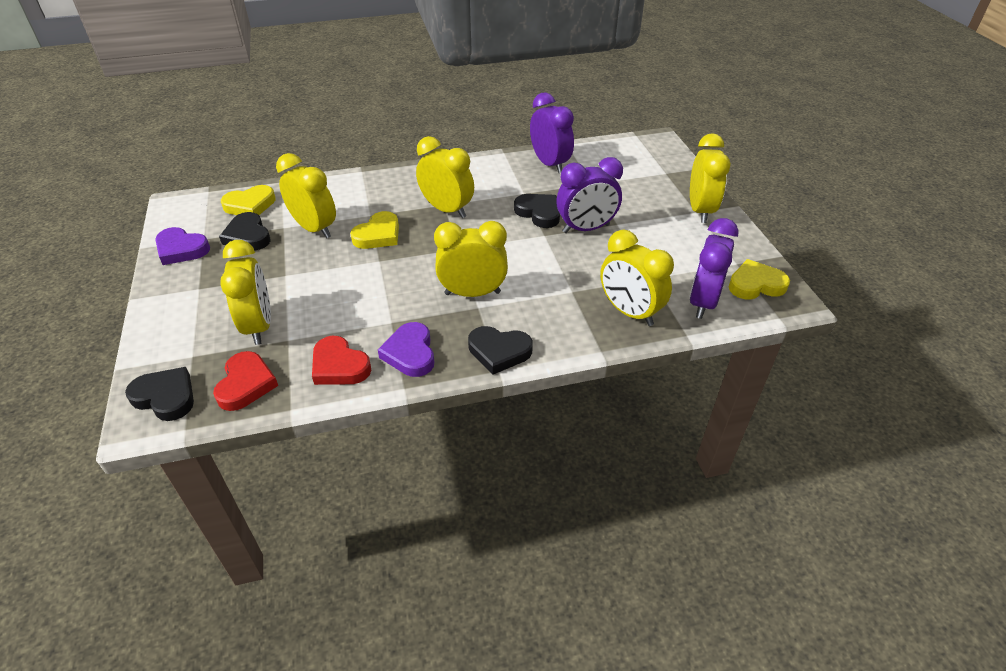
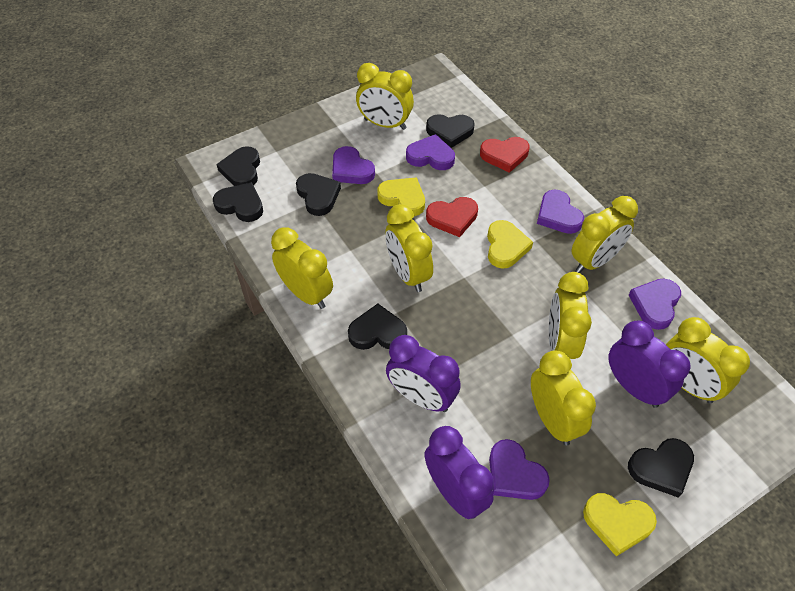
black heart: 4 -> 6
purple heart: 2 -> 5
yellow clock: 6 -> 7

